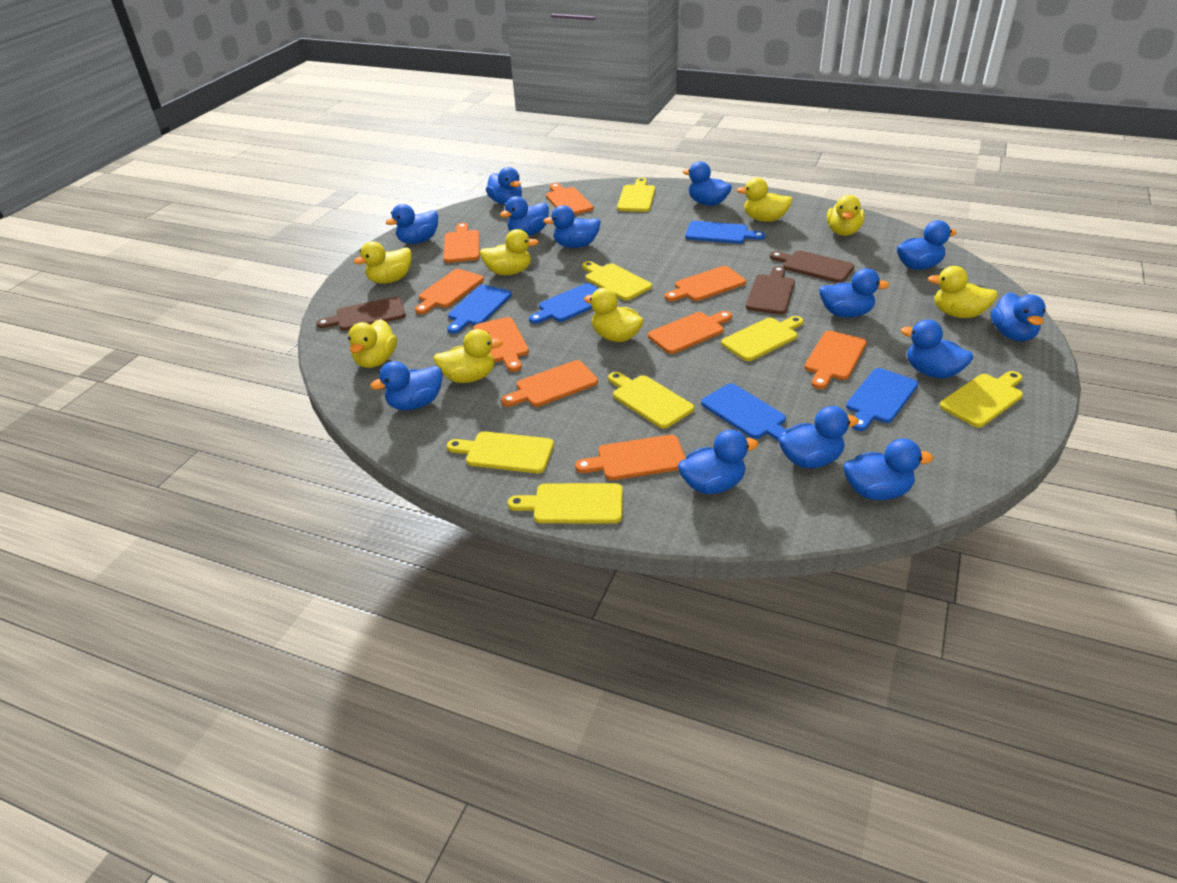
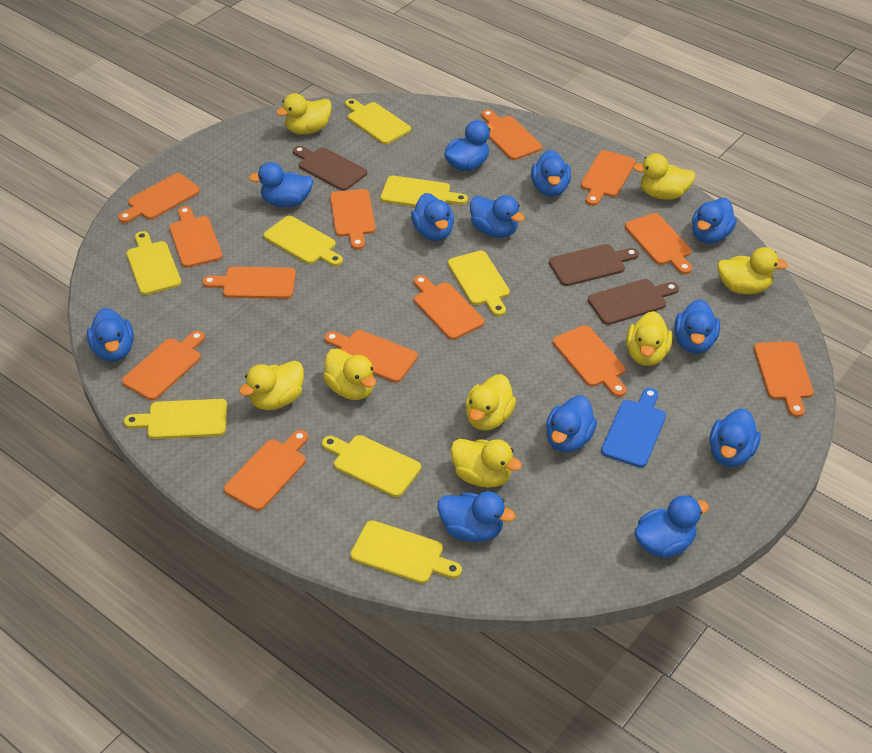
blue cutting board: 5 -> 1
blue duck: 13 -> 12
orange cutting board: 9 -> 13
yellow cutting board: 7 -> 8

